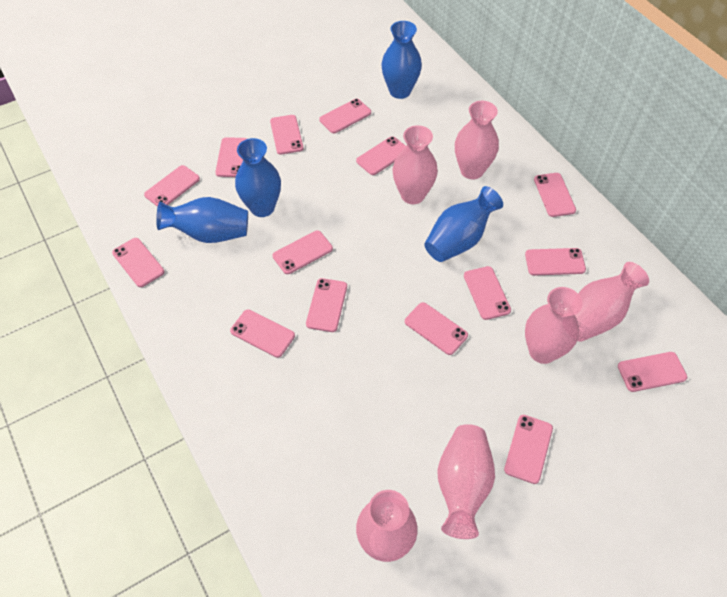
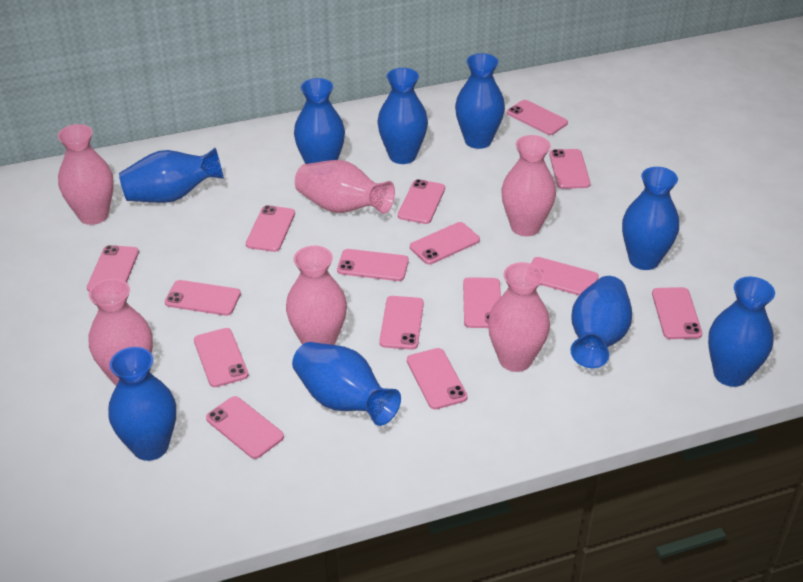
blue vase: 4 -> 9

